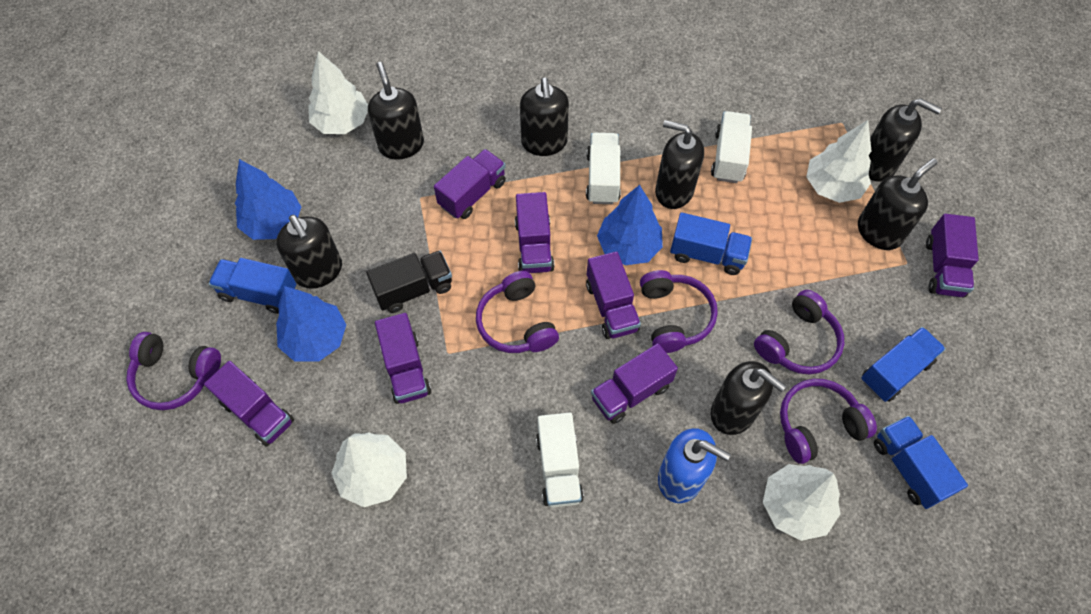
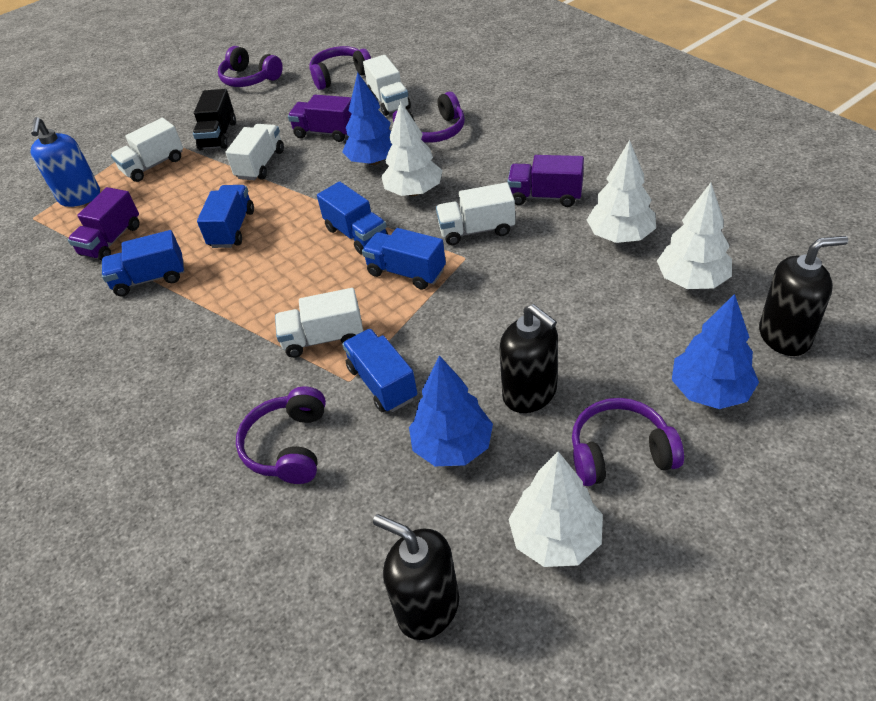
black soap dispenser: 7 -> 3
blue truck: 4 -> 5
purple truck: 7 -> 3
white truck: 3 -> 5

